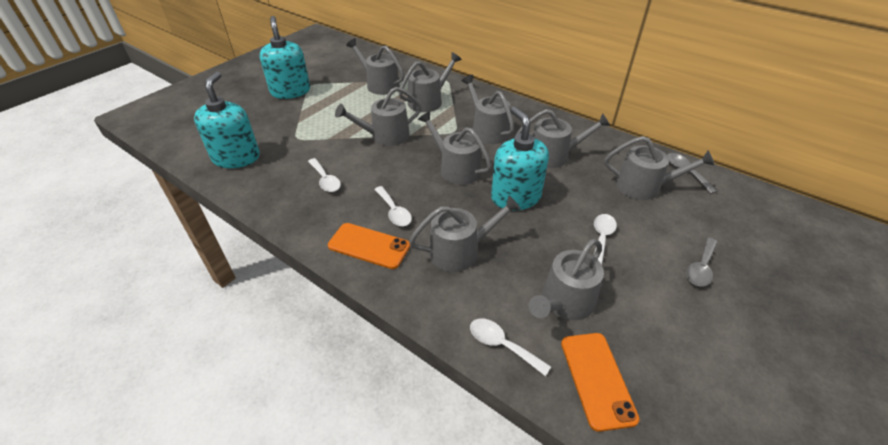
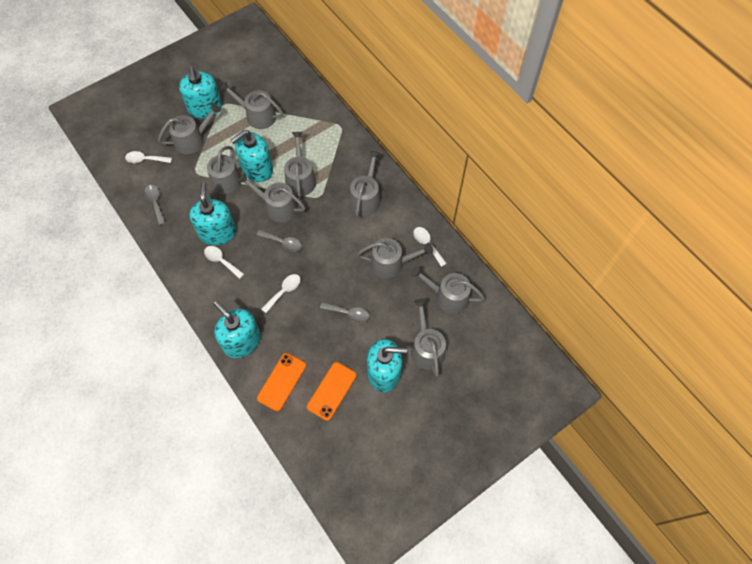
grey spoon: 2 -> 3
turquoise soap dispenser: 3 -> 5

